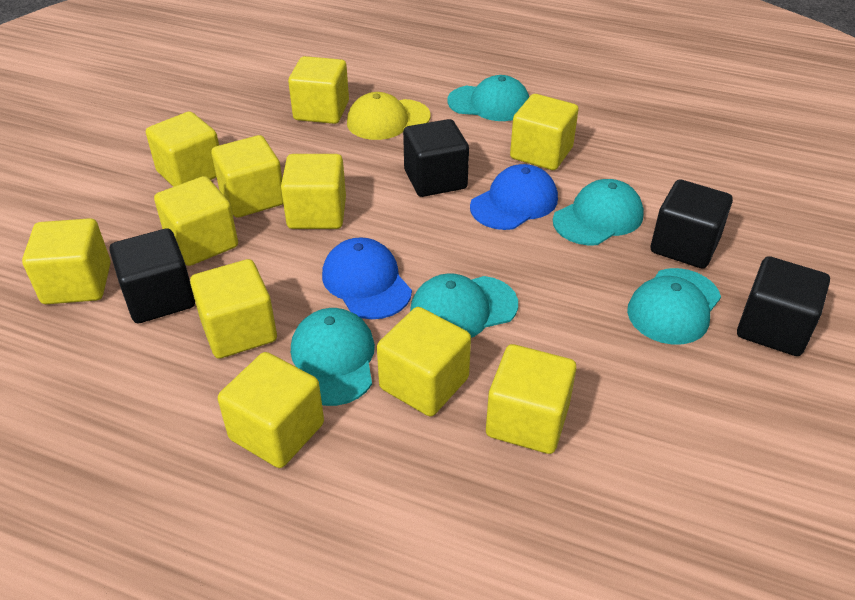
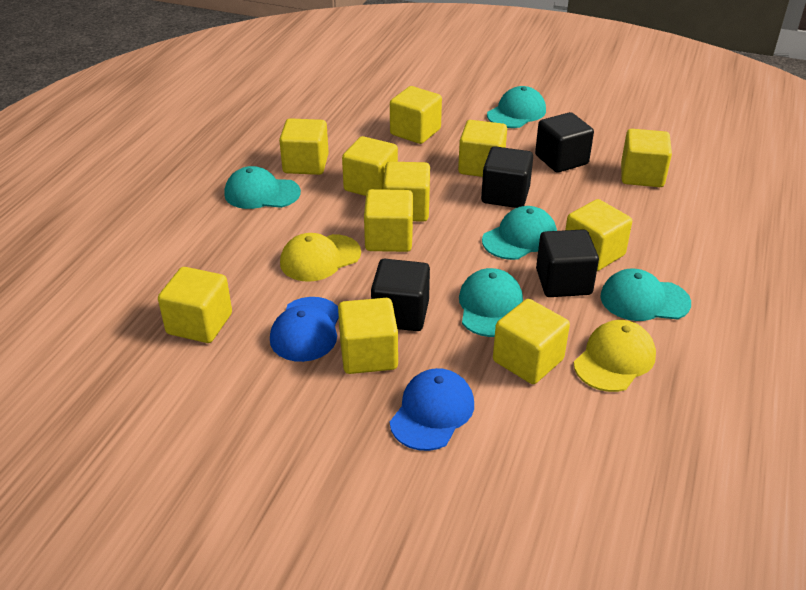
yellow cap: 1 -> 2

